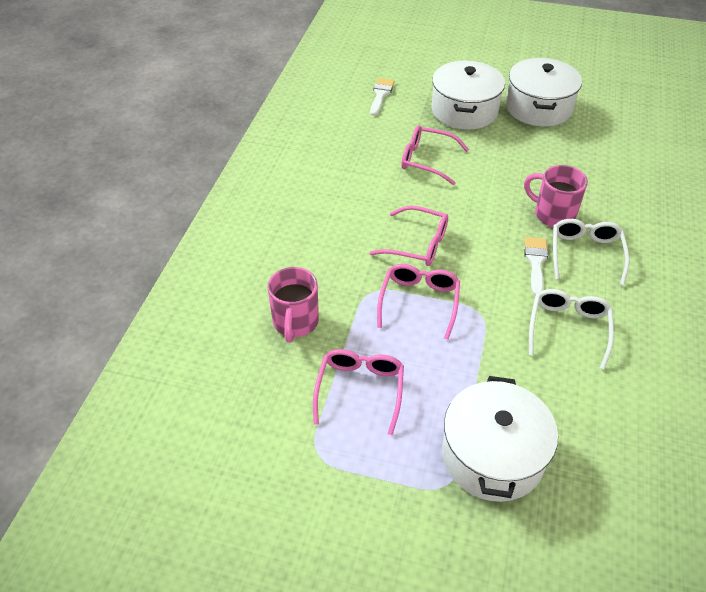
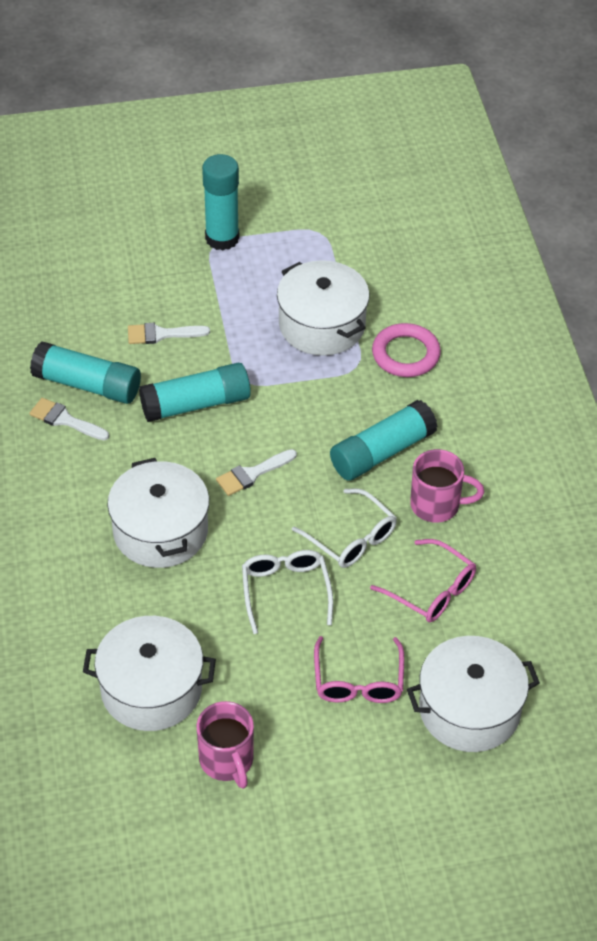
pink glasses: 4 -> 2
pink ring: 0 -> 1
turquoise glue stick: 0 -> 4
white brush: 2 -> 3
white pot: 3 -> 4

